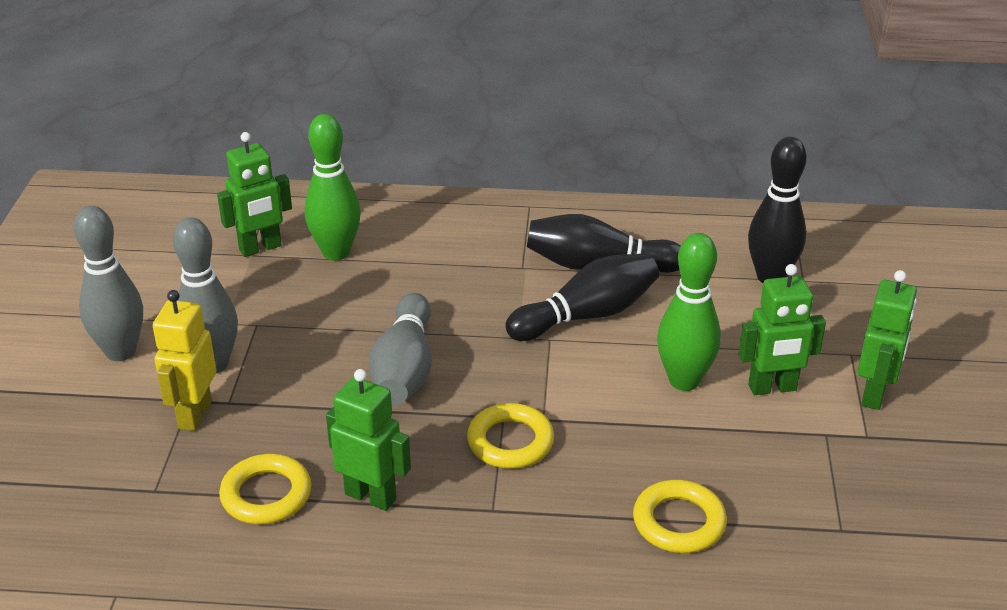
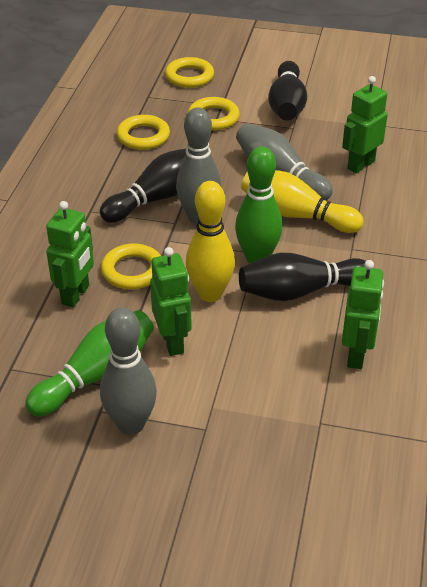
yellow bowling pin: 0 -> 2
yellow ring: 3 -> 4
yellow robot: 1 -> 0

